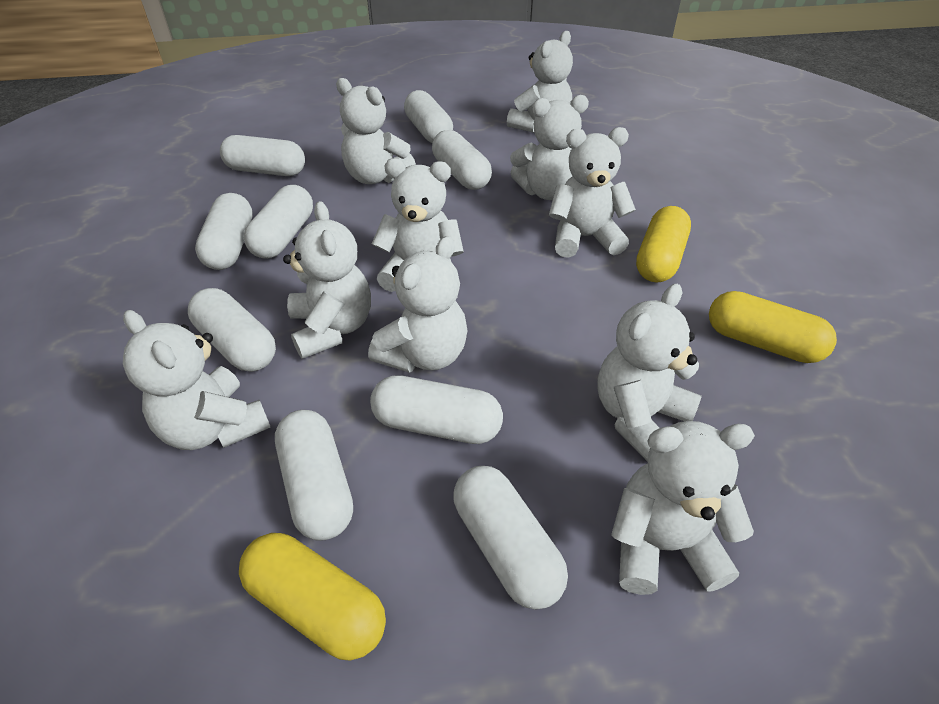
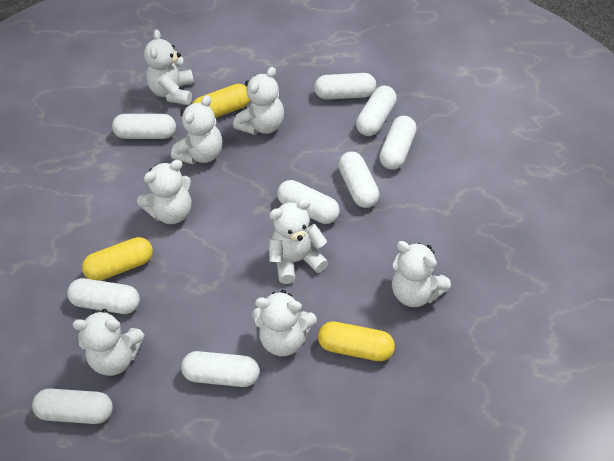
white teddy bear: 10 -> 8

